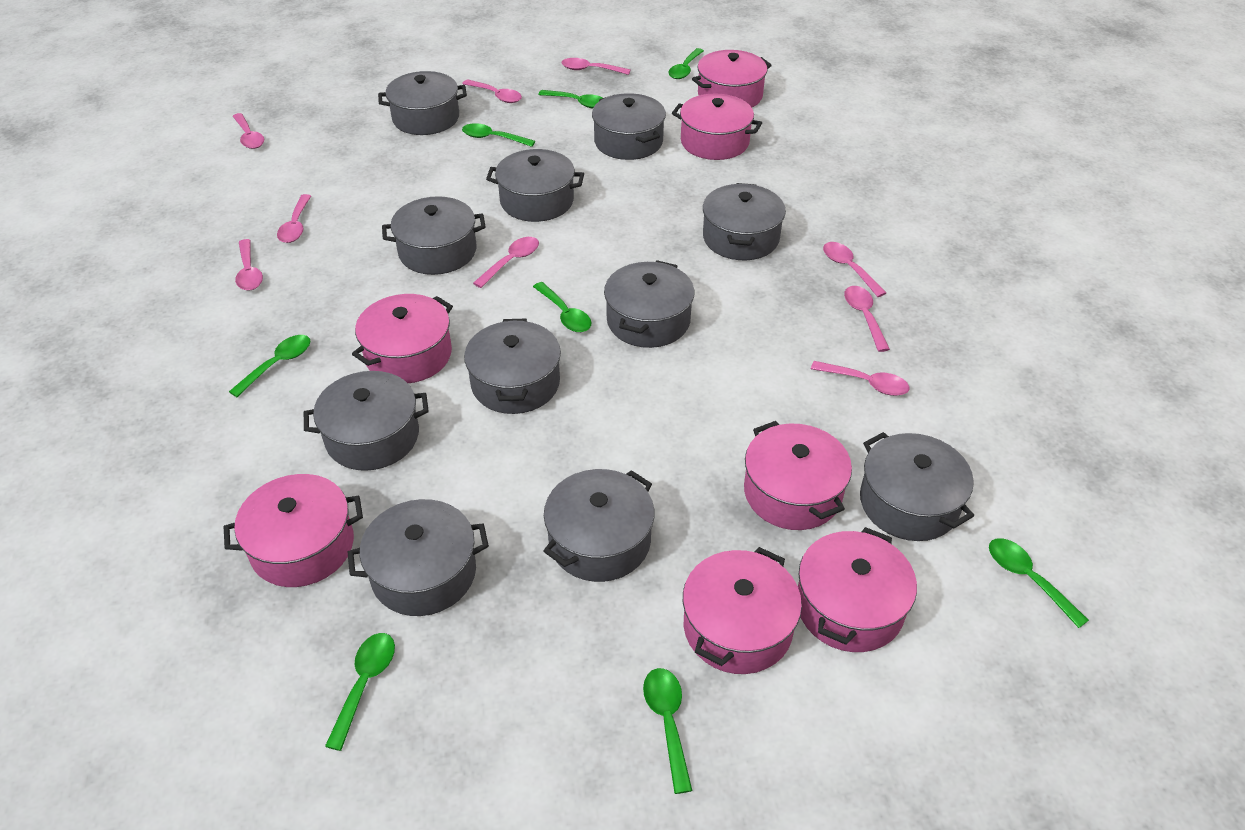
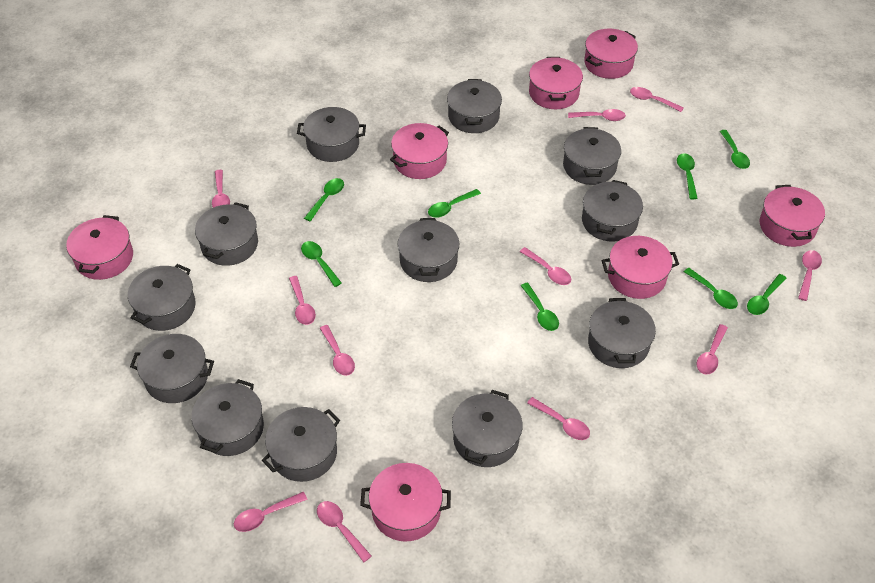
grey pot: 11 -> 12
pink spoon: 9 -> 11

